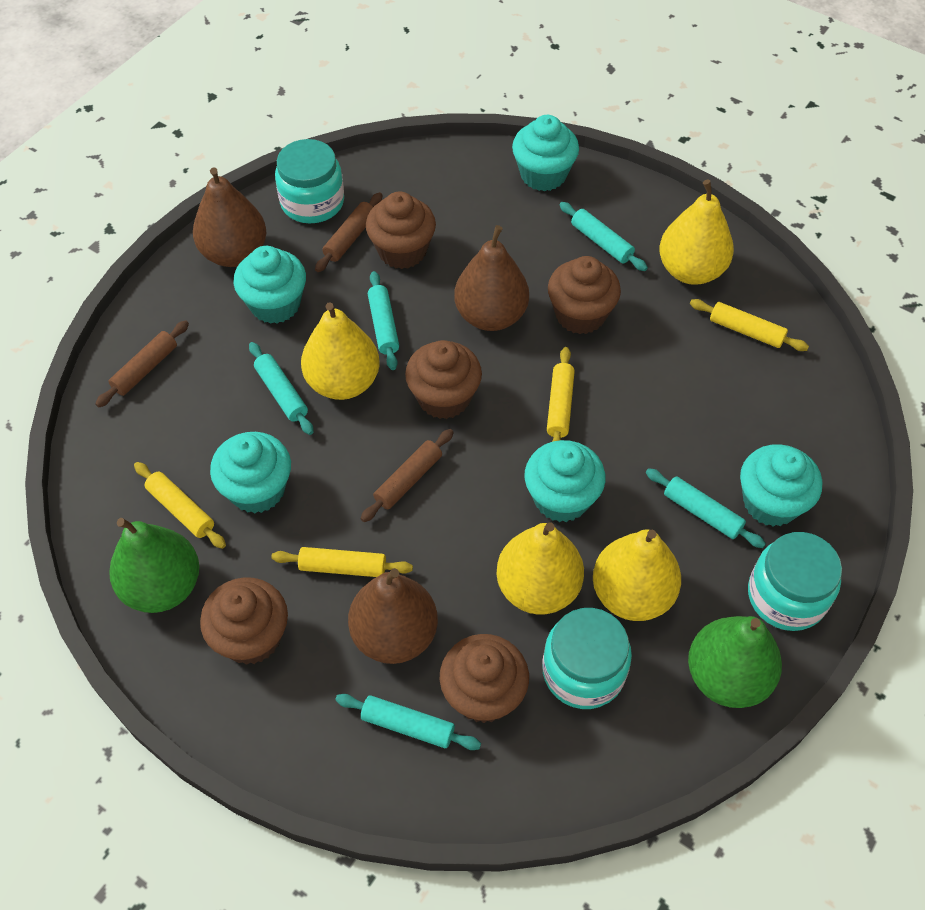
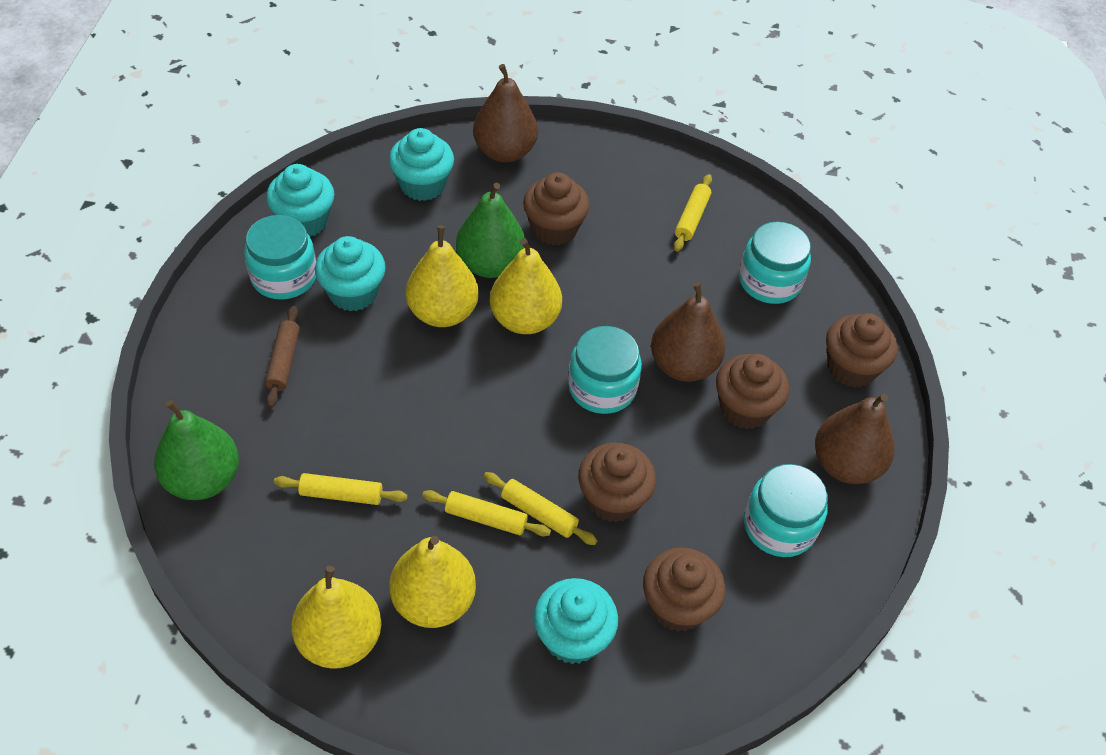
brown rolling pin: 3 -> 1
turquoise cupcake: 5 -> 4
turquoise jar: 3 -> 4
turquoise rolling pin: 5 -> 0

